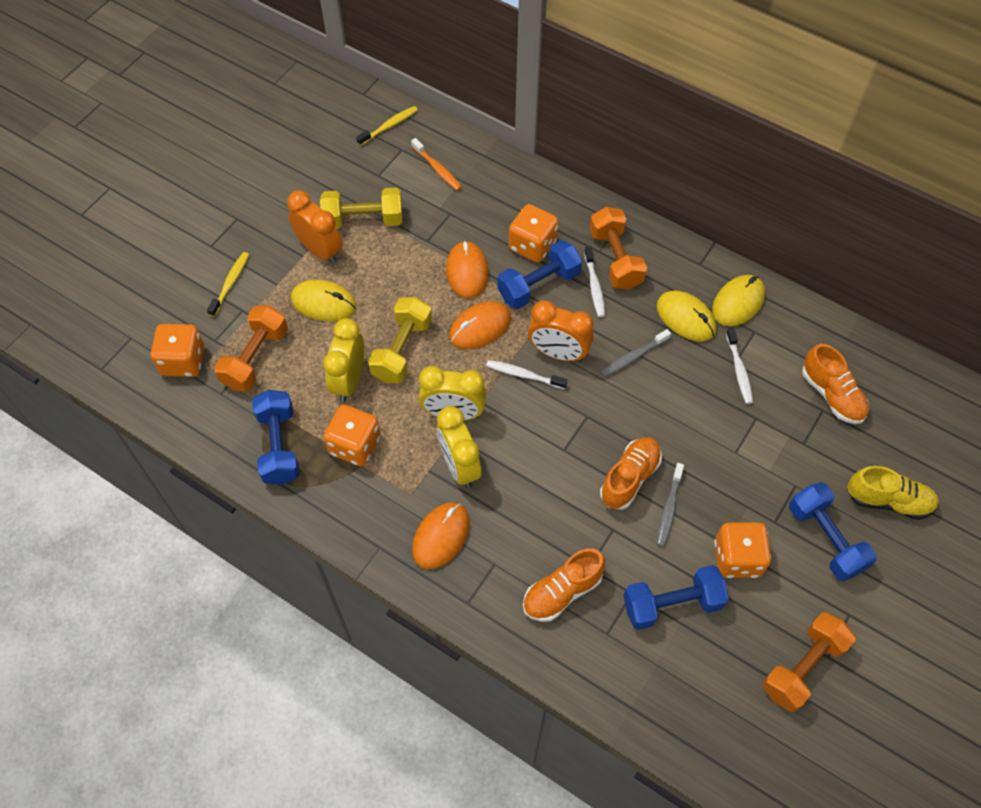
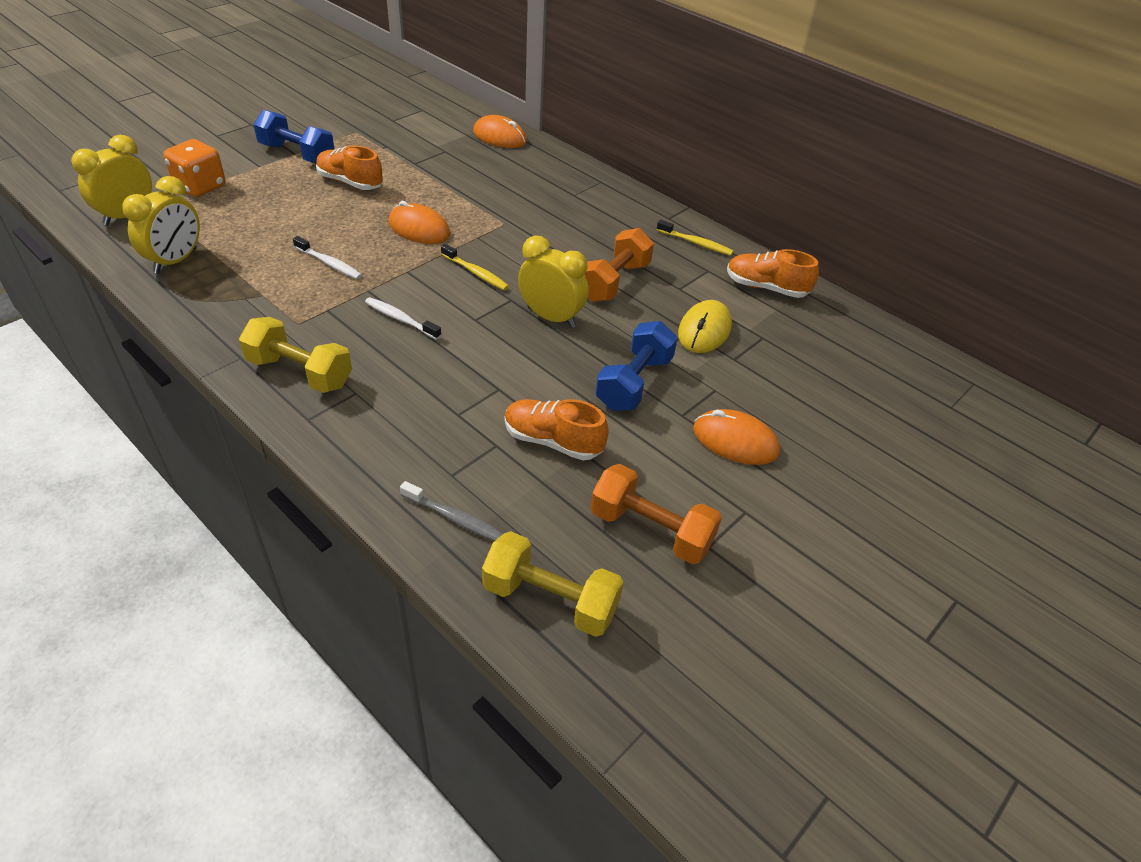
blue dumbbell: 4 -> 2
grey toothbrush: 2 -> 1
orange clock: 2 -> 0
orange dice: 4 -> 1
orange dumbbell: 3 -> 2
orange toothbrush: 1 -> 0
white toothbrush: 3 -> 2
yellow mouse: 3 -> 1
yellow shoe: 1 -> 0

